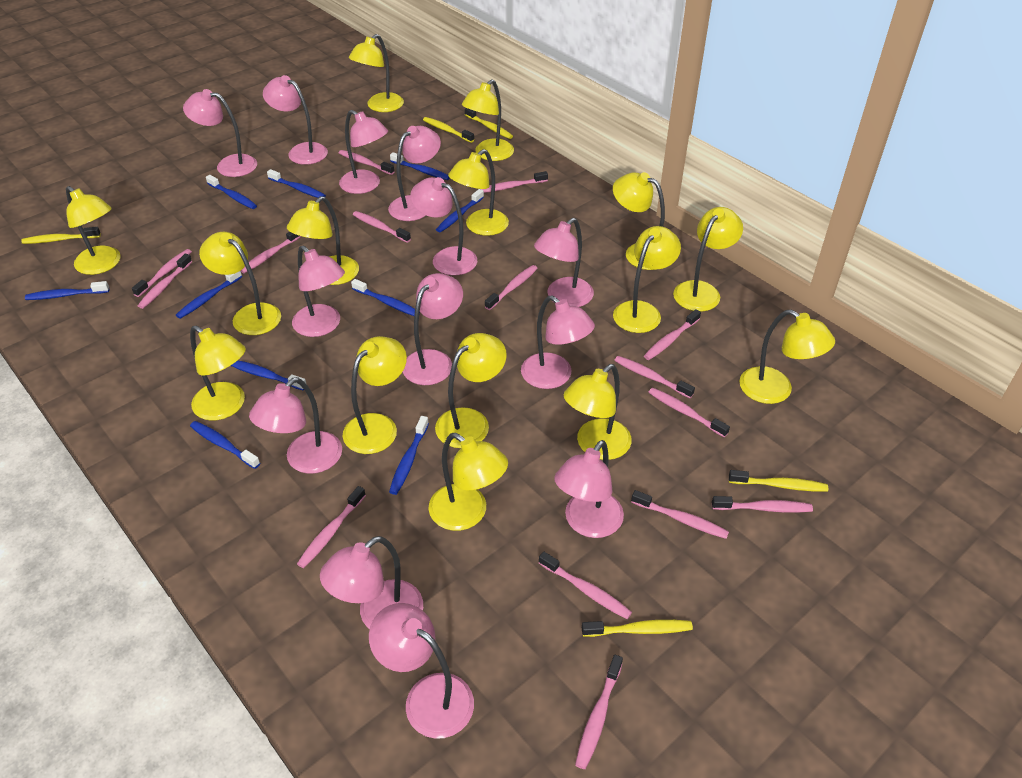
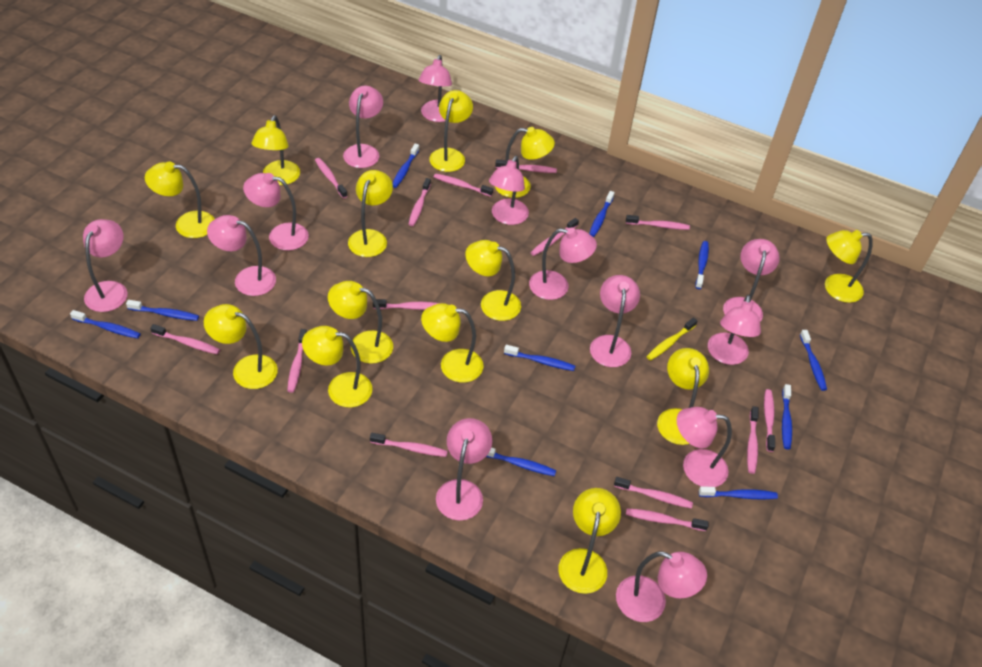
pink toothbrush: 15 -> 14
yellow lamp: 15 -> 13
yellow toothbrush: 5 -> 1

